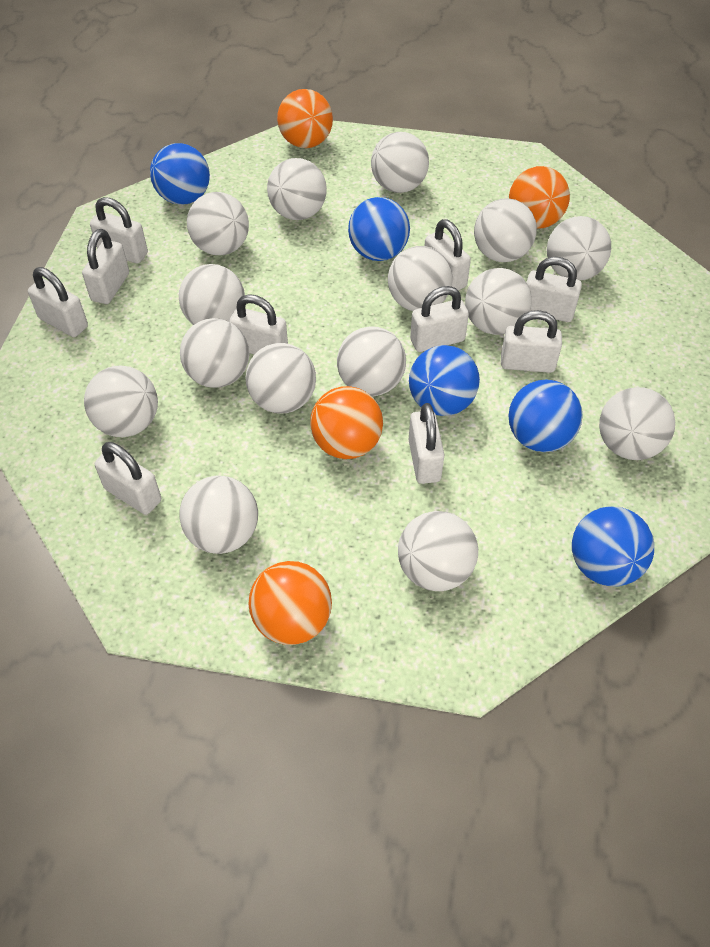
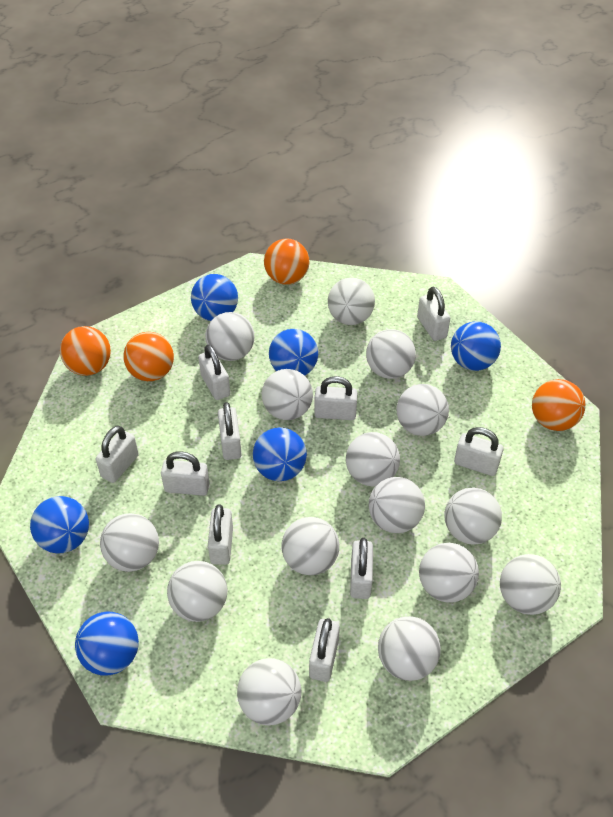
blue ball: 5 -> 6

